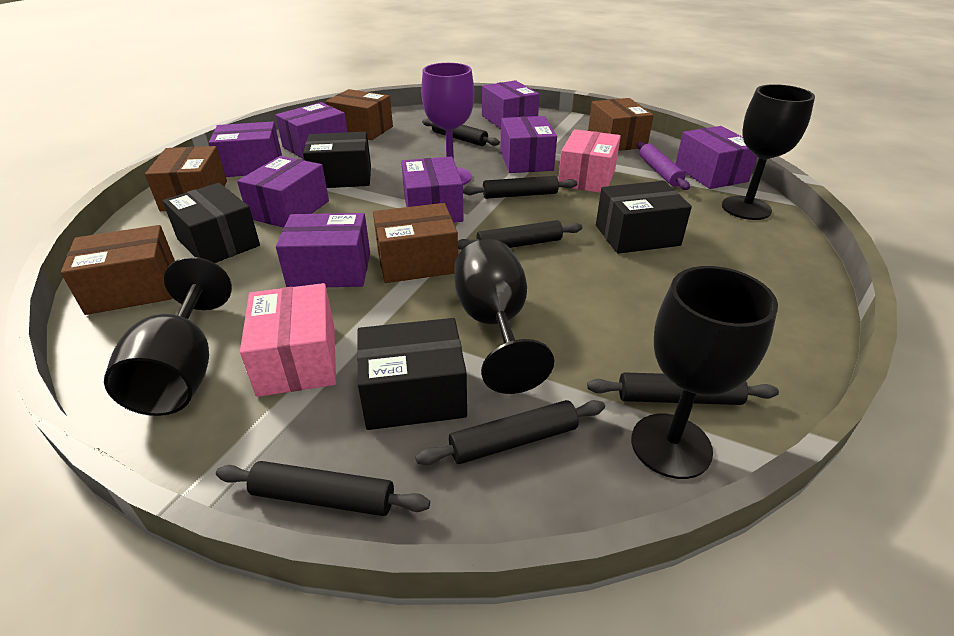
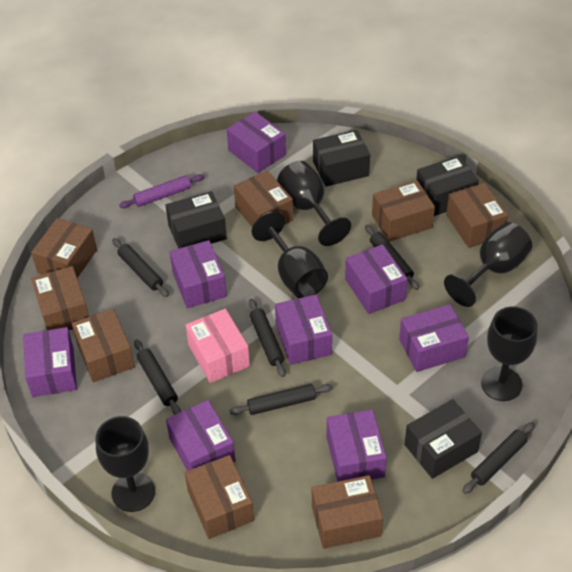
black goblet: 4 -> 5
brown box: 5 -> 8
pink box: 2 -> 1
purple goblet: 1 -> 0

